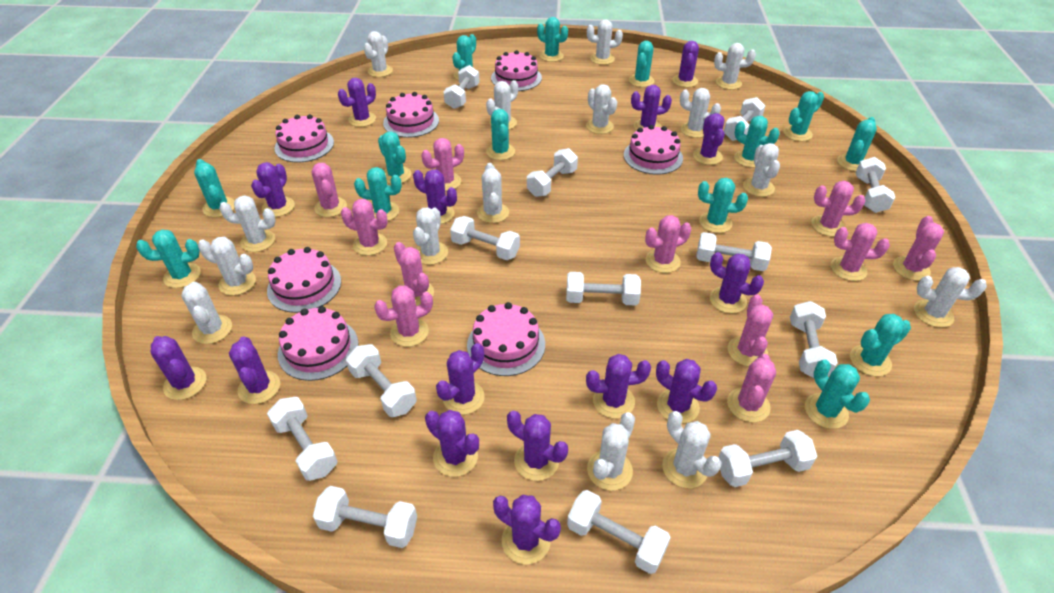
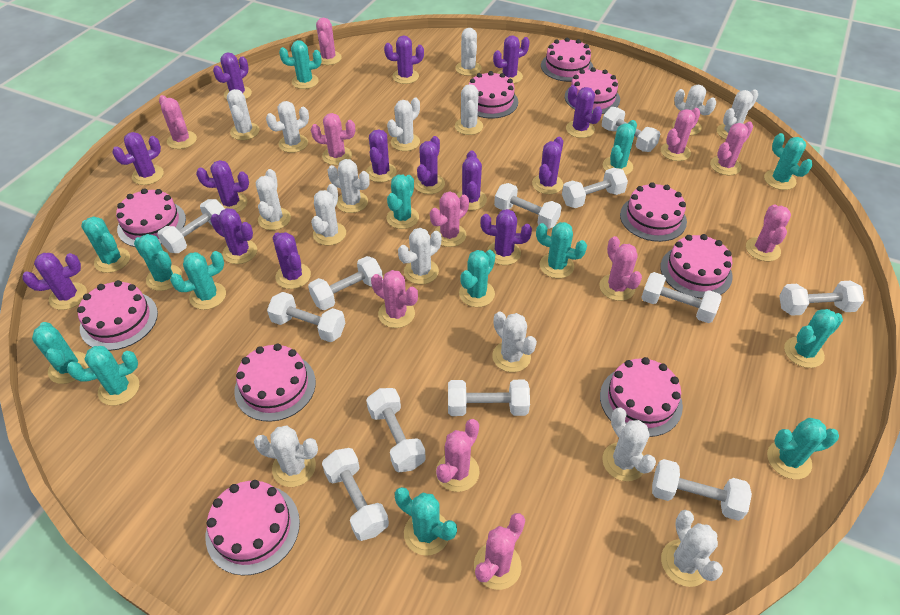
pink cake: 7 -> 10
purple cactus: 15 -> 14
white dumbbell: 13 -> 12

